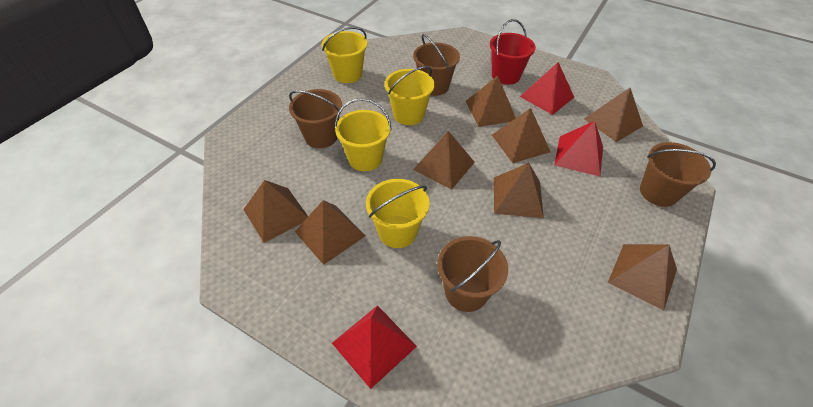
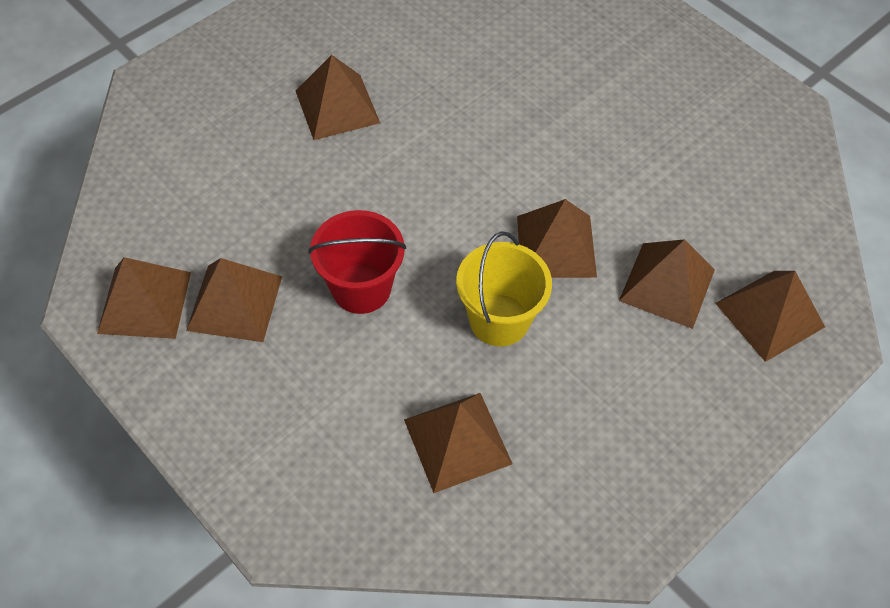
brown bucket: 4 -> 0
brown pyramid: 8 -> 7
red pyramid: 3 -> 0
yellow bucket: 4 -> 1

